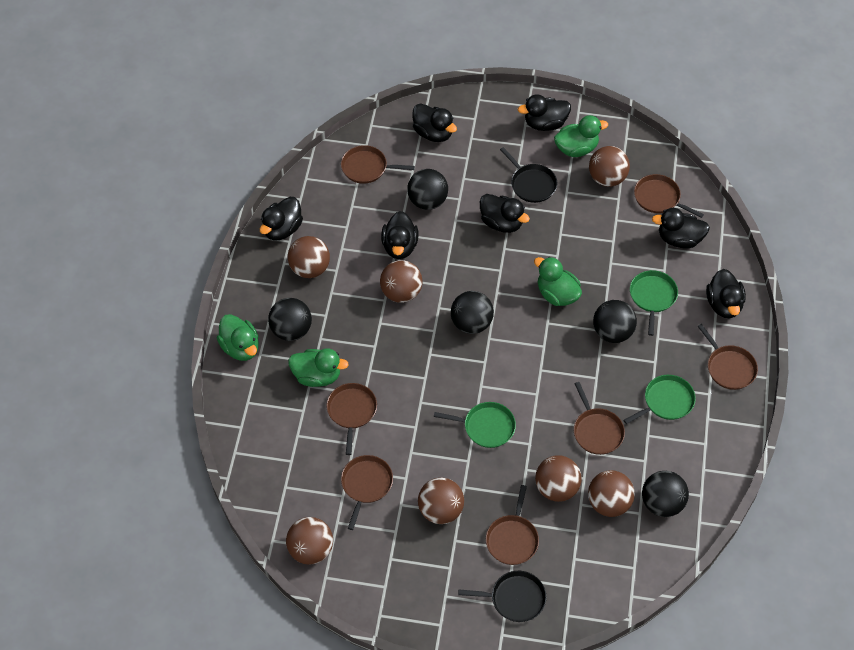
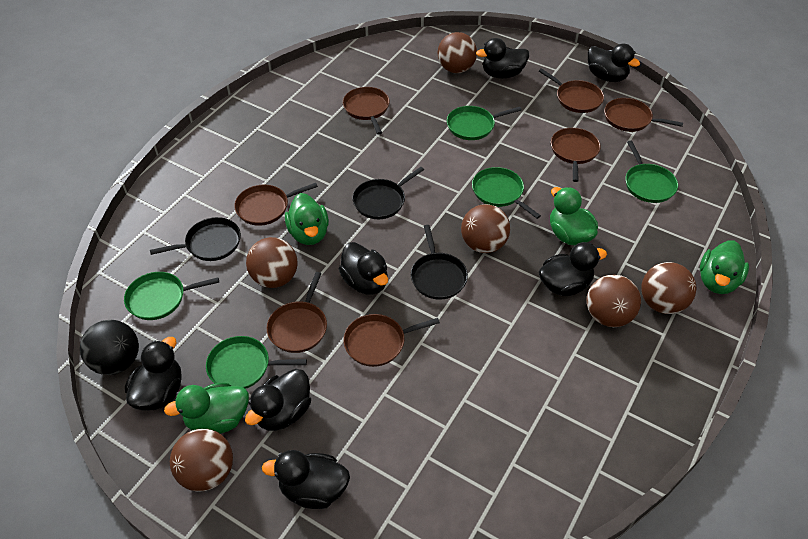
black ball: 5 -> 1
black pan: 2 -> 3
brown ball: 7 -> 6
green pan: 3 -> 5

